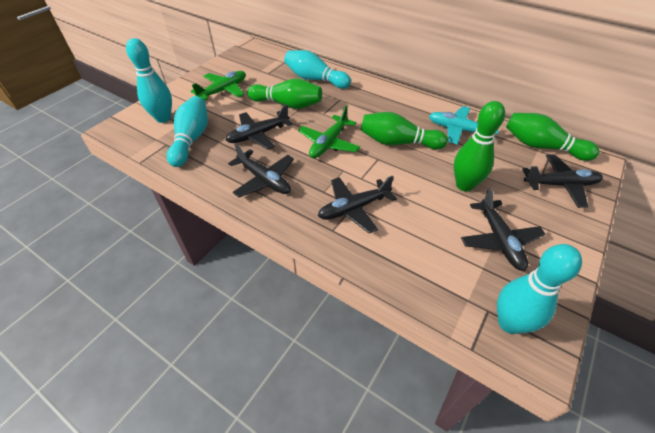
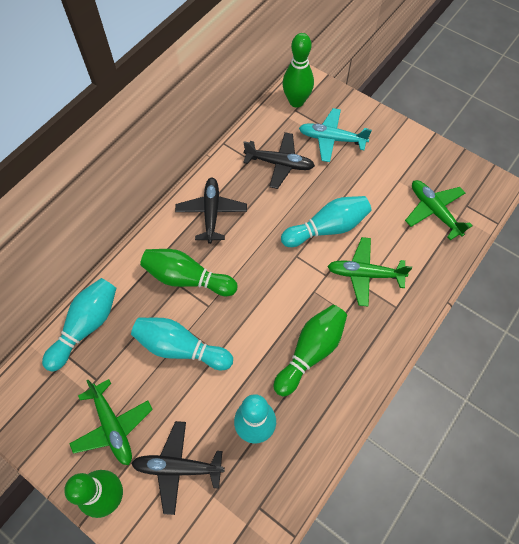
black plane: 5 -> 3
green plane: 2 -> 3

